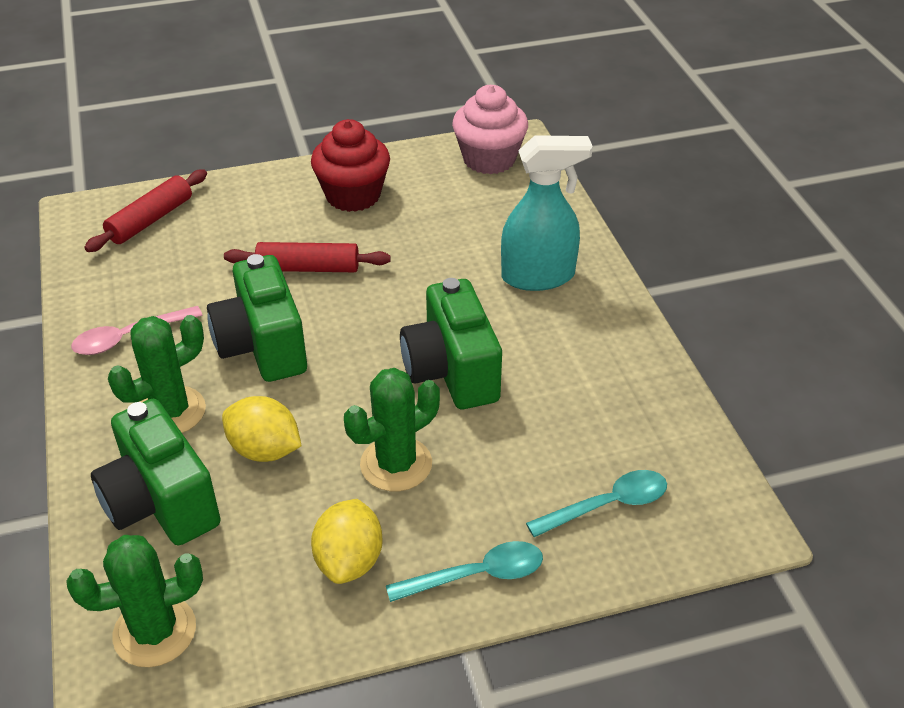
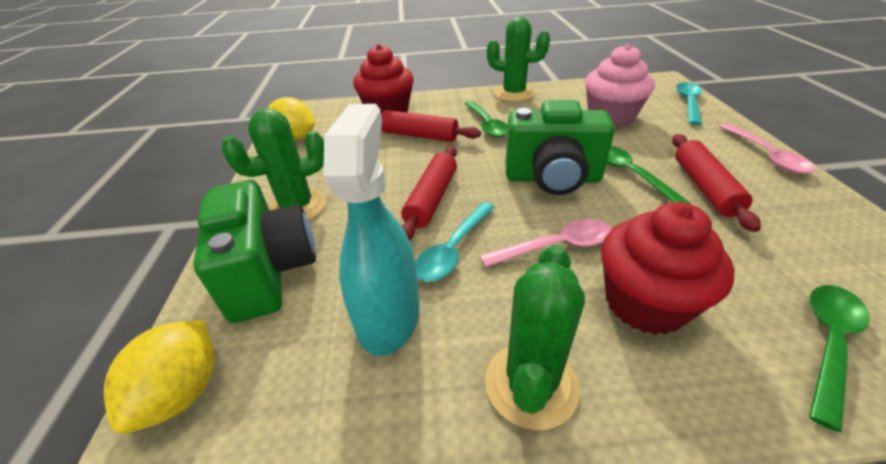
green camera: 3 -> 2
green spoon: 0 -> 3
pink spoon: 1 -> 2
red cupcake: 1 -> 2
red rolling pin: 2 -> 3

